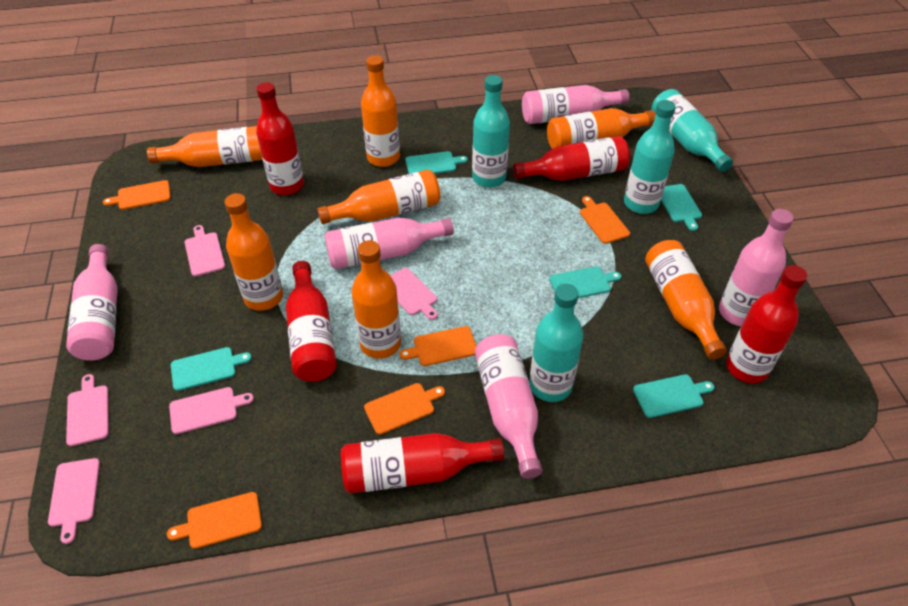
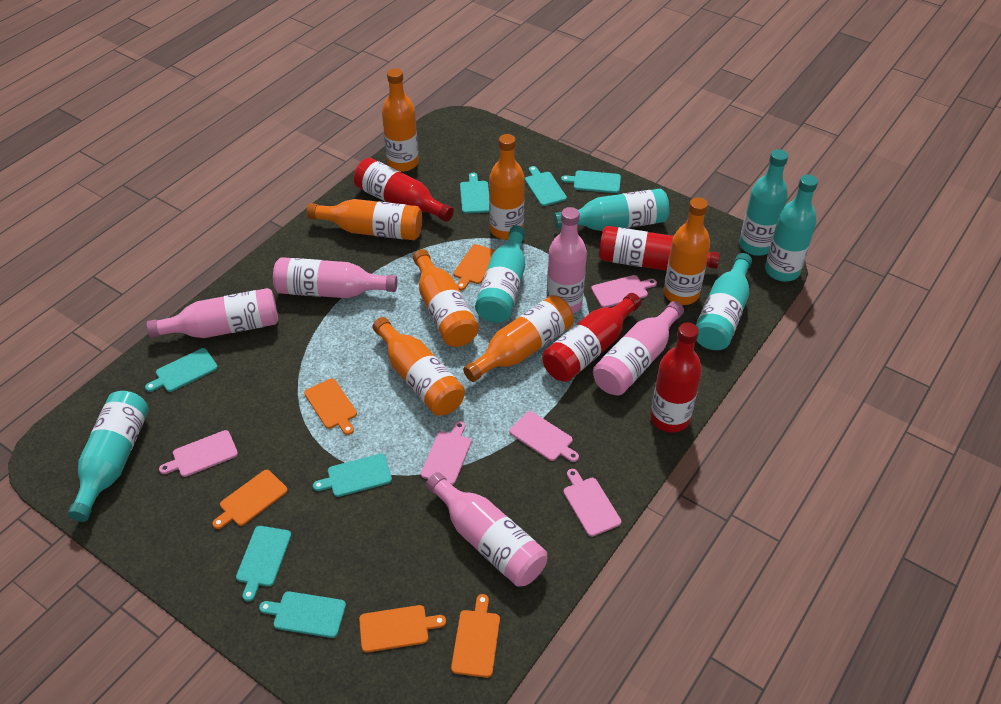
red bottle: 5 -> 4
turquoise bottle: 4 -> 6
turquoise cutting board: 5 -> 7

